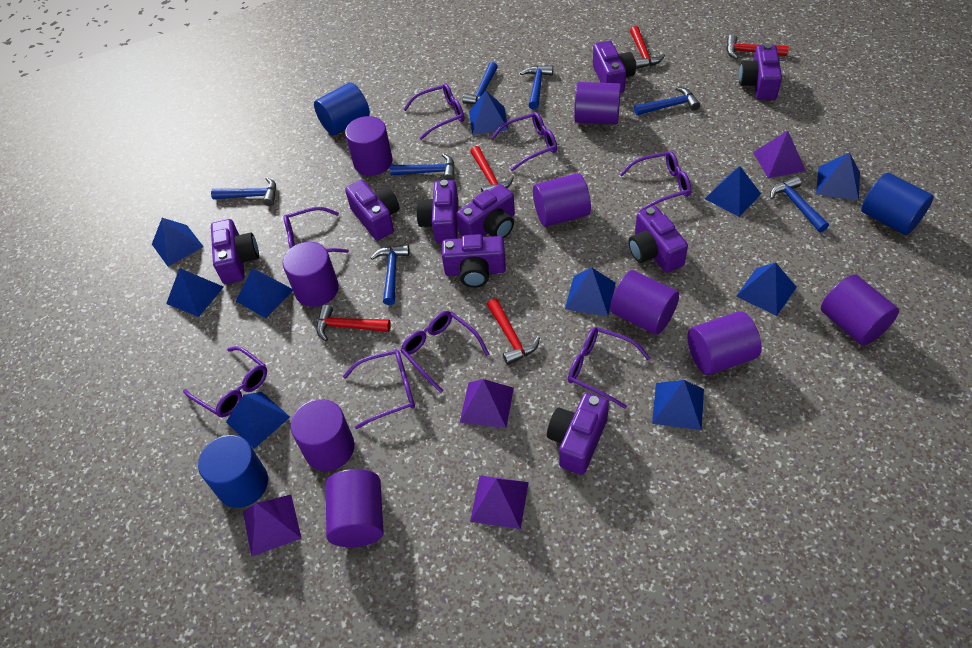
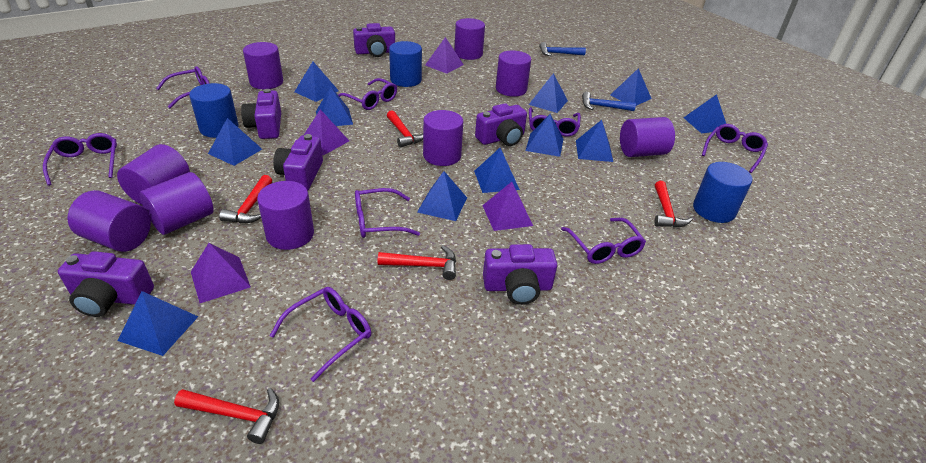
blue hammer: 7 -> 2
blue pyramid: 10 -> 11
purple camera: 9 -> 6

